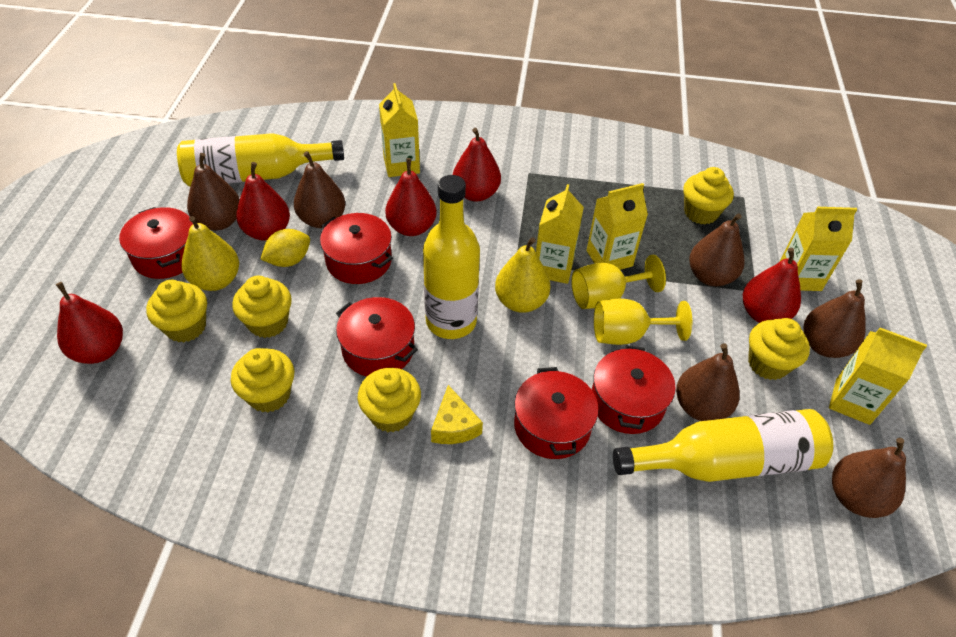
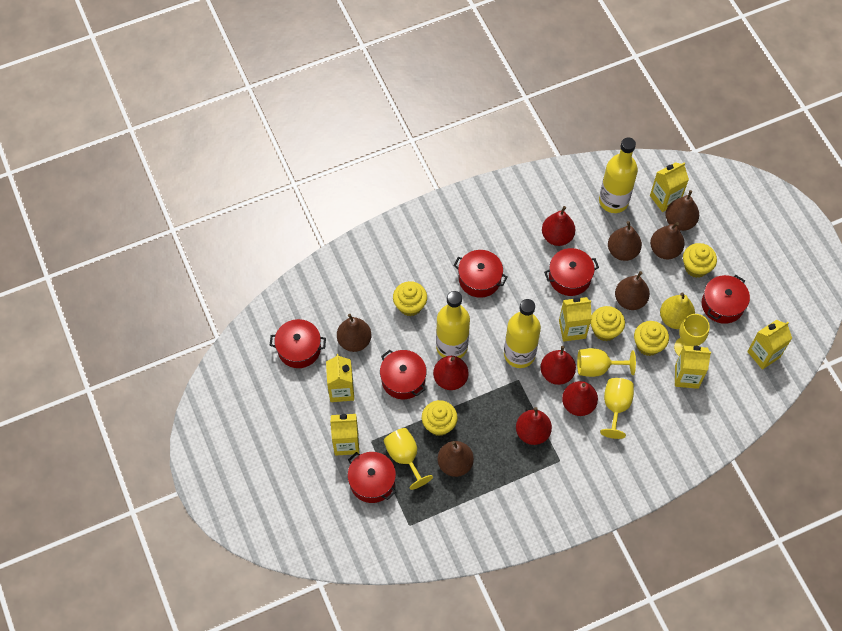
red pot: 5 -> 6
yellow carton: 5 -> 6
yellow cheese: 1 -> 0
yellow cupcake: 6 -> 5
yellow goblet: 2 -> 4
yellow lemon: 1 -> 0
yellow pear: 2 -> 1

